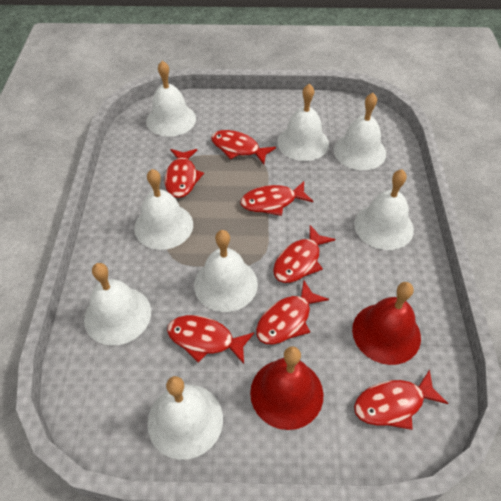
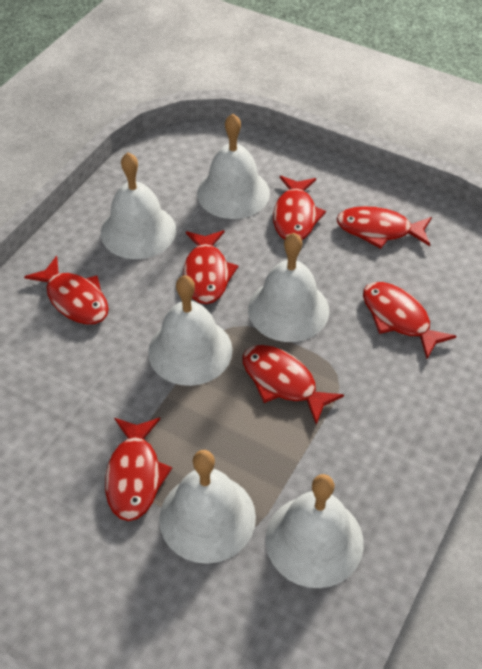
red bell: 2 -> 0
white bell: 8 -> 6

